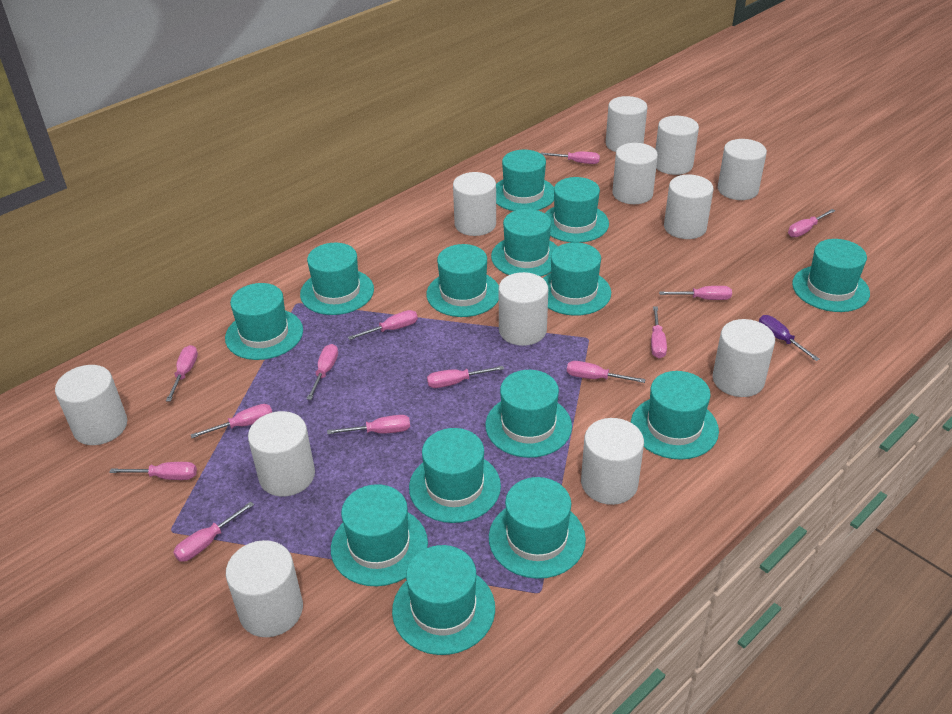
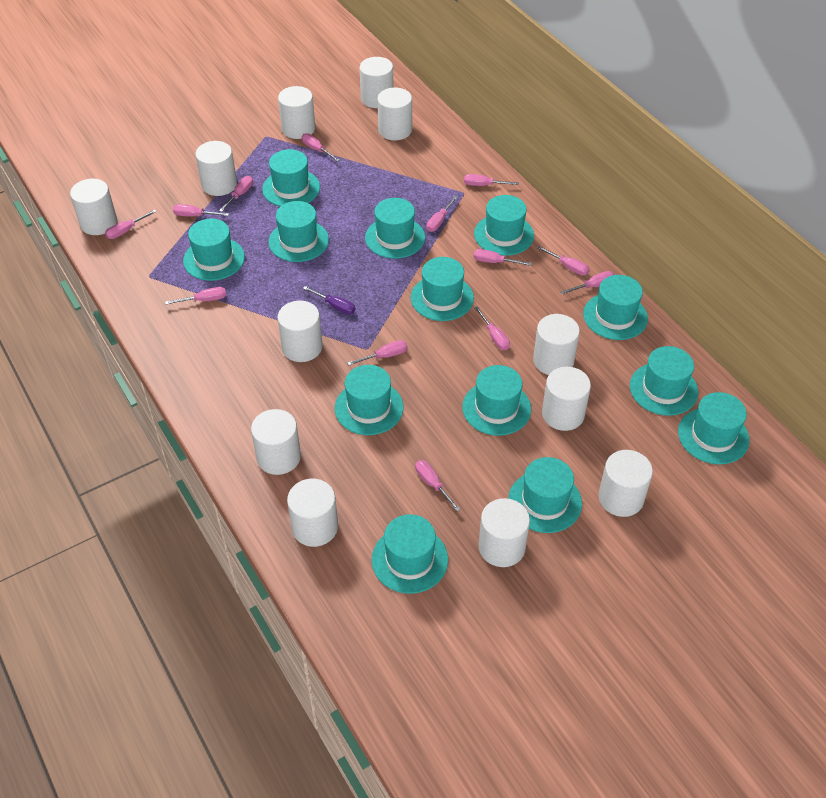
turquoise hat: 14 -> 13

